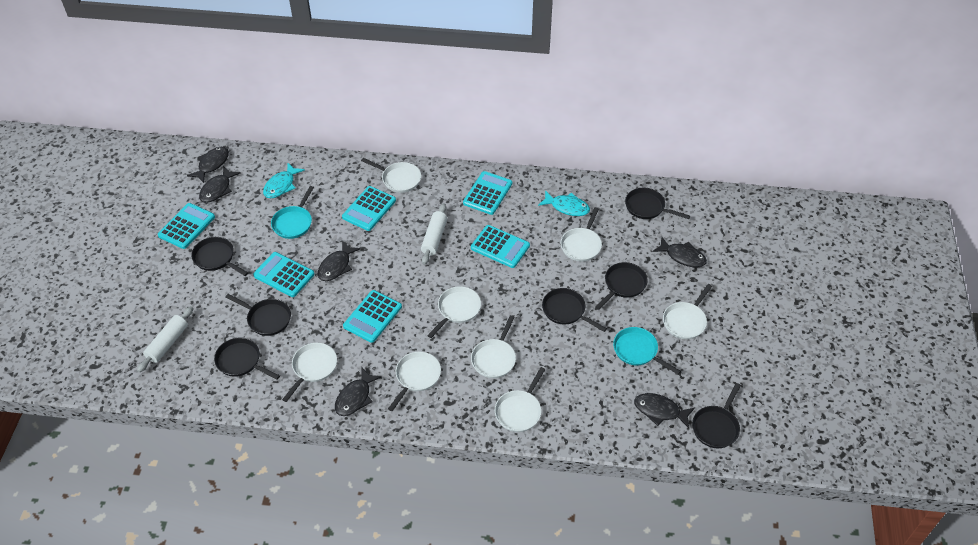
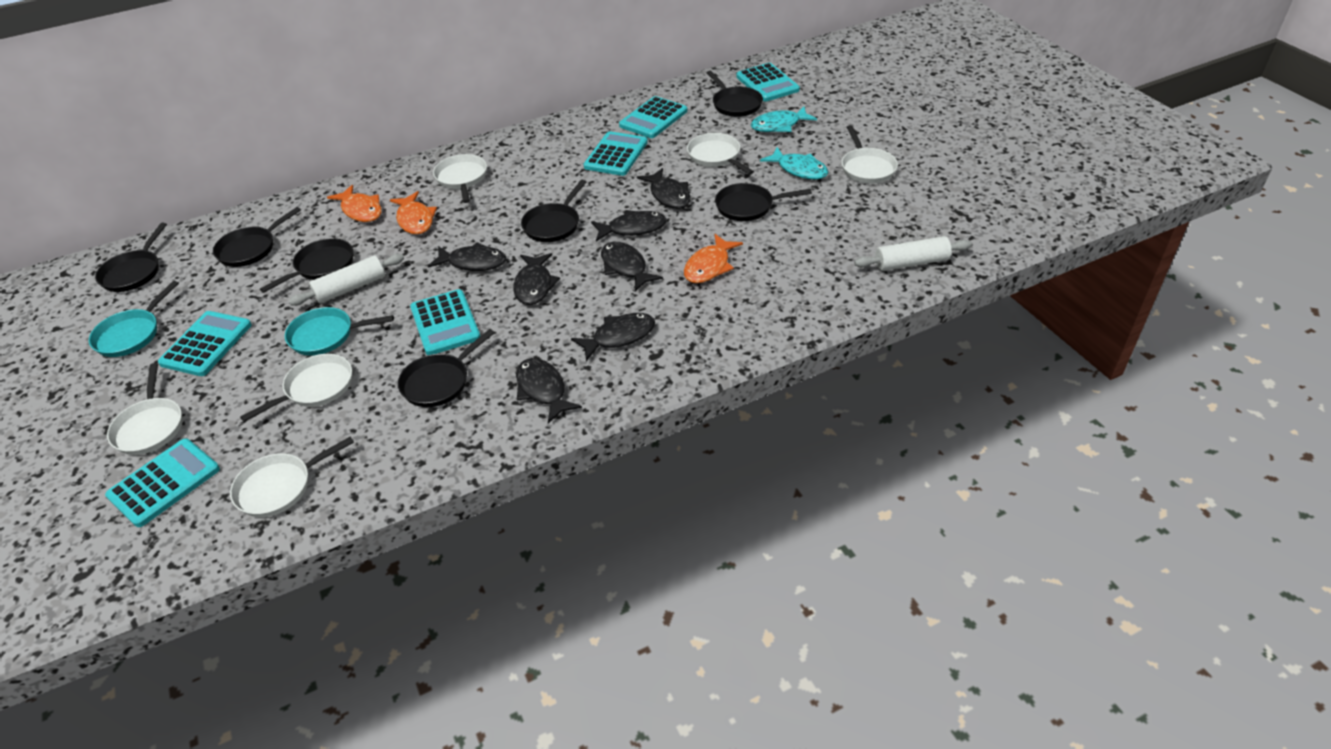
black fish: 6 -> 7
orange fish: 0 -> 3
white pan: 8 -> 6

